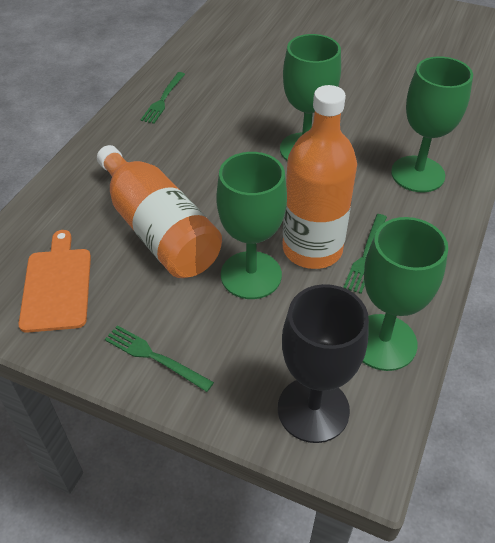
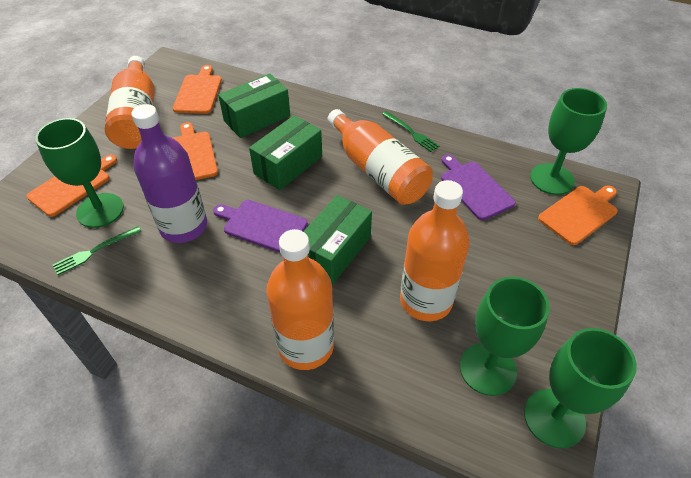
black goblet: 1 -> 0
green box: 0 -> 3
green fork: 3 -> 2
orange bottle: 2 -> 4
orange cutting board: 1 -> 4
purple bottle: 0 -> 1
purple cutting board: 0 -> 2

